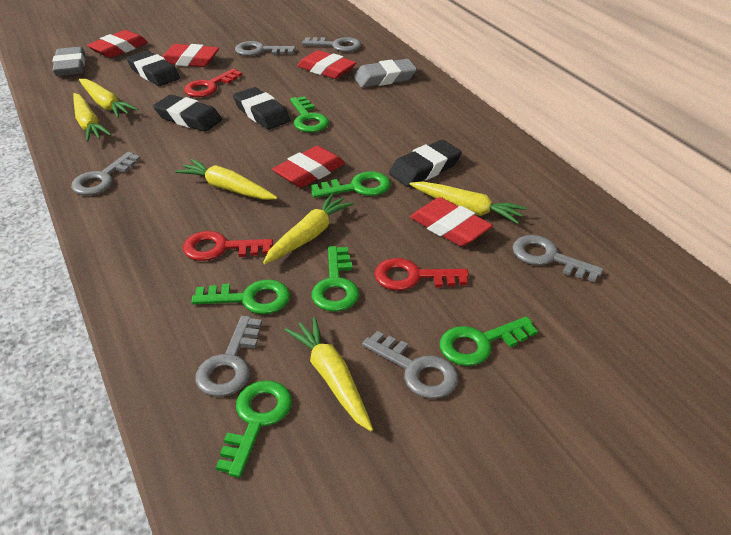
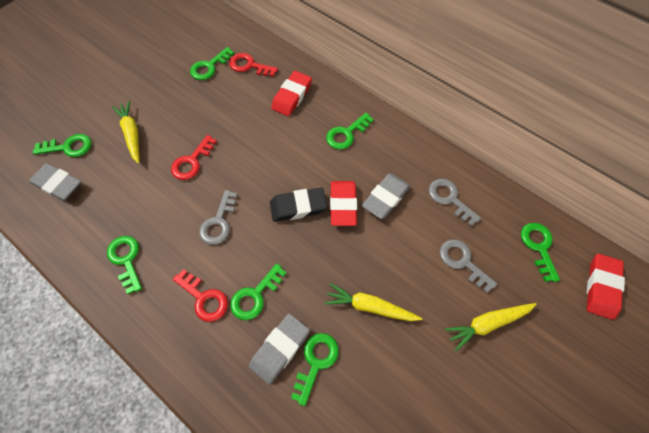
black eraser: 4 -> 1
green key: 6 -> 7
grey eraser: 2 -> 3
grey key: 6 -> 3
red eraser: 5 -> 3
yellow carrot: 6 -> 3

